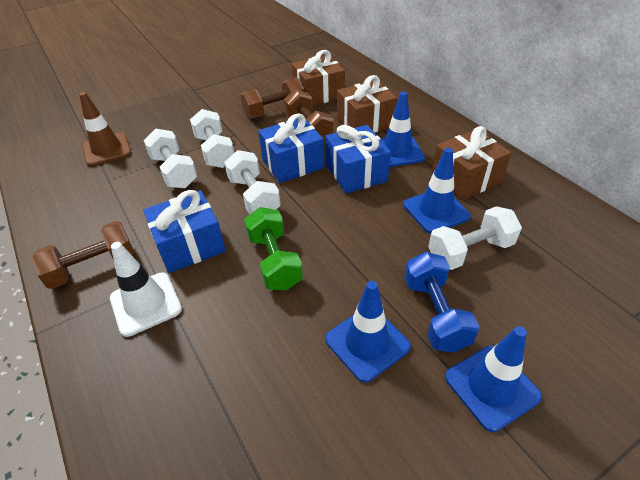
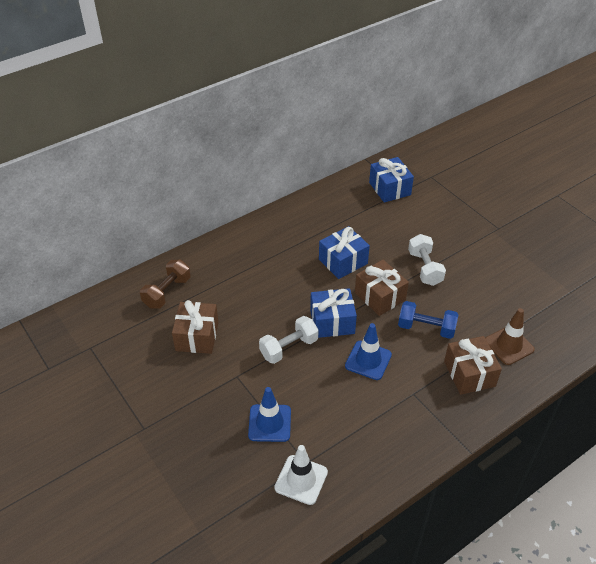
blue traffic cone: 4 -> 2
brown dumbbell: 3 -> 1
green dumbbell: 1 -> 0
white dumbbell: 4 -> 2

